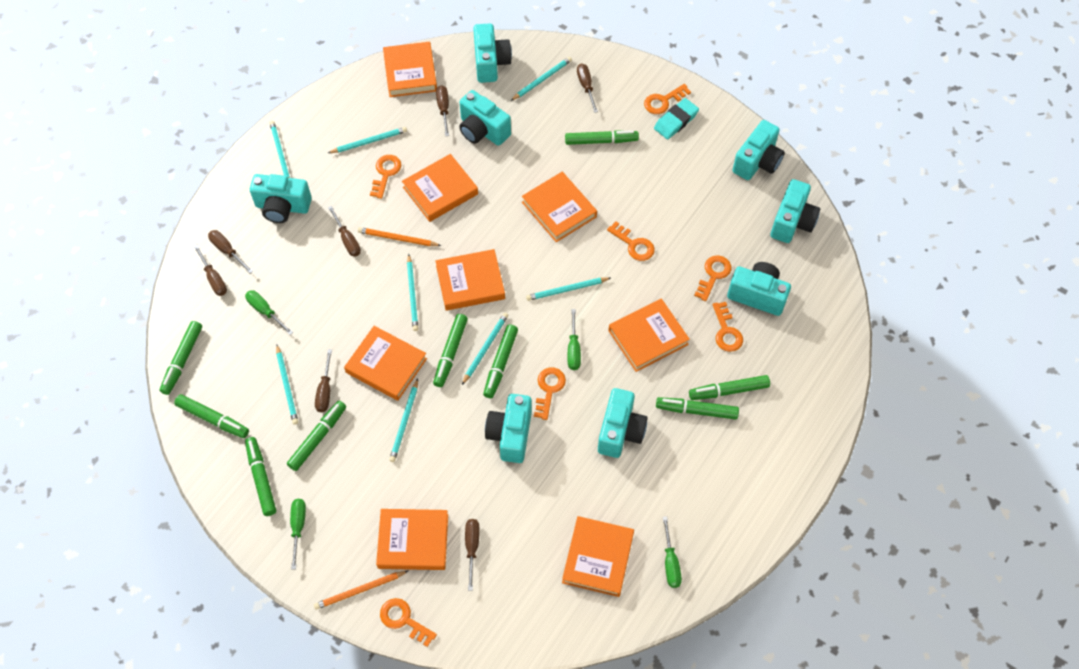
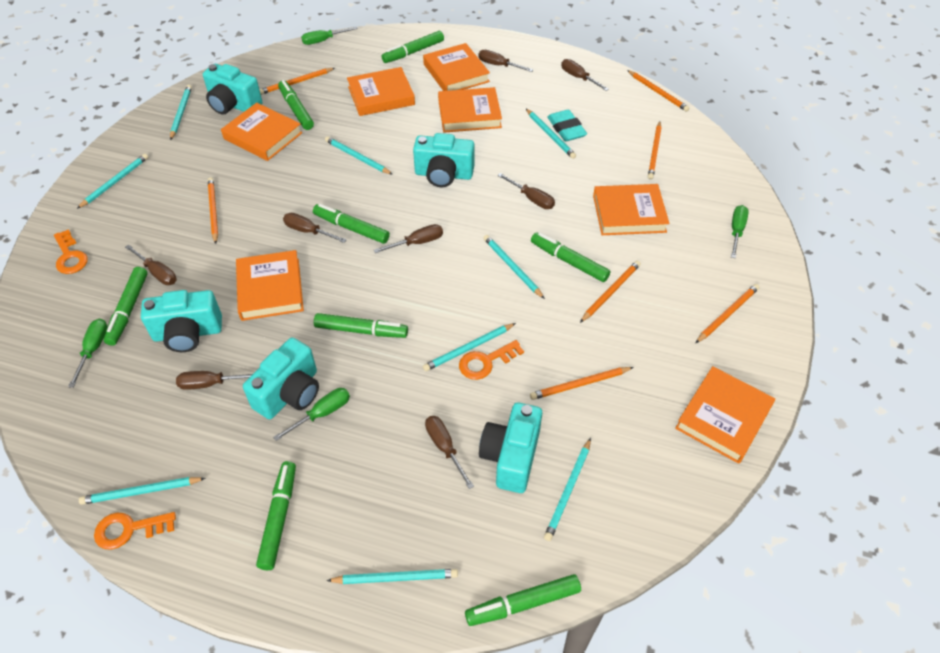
brown screwdriver: 7 -> 8
green marker: 9 -> 8
orange book: 8 -> 7
orange key: 7 -> 3
orange pencil: 2 -> 7
turquoise camera: 8 -> 5
turquoise pencil: 8 -> 9

